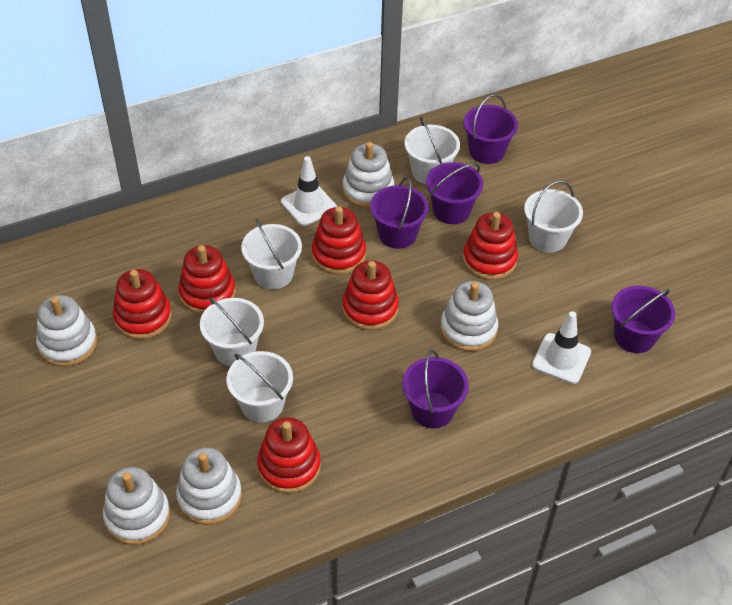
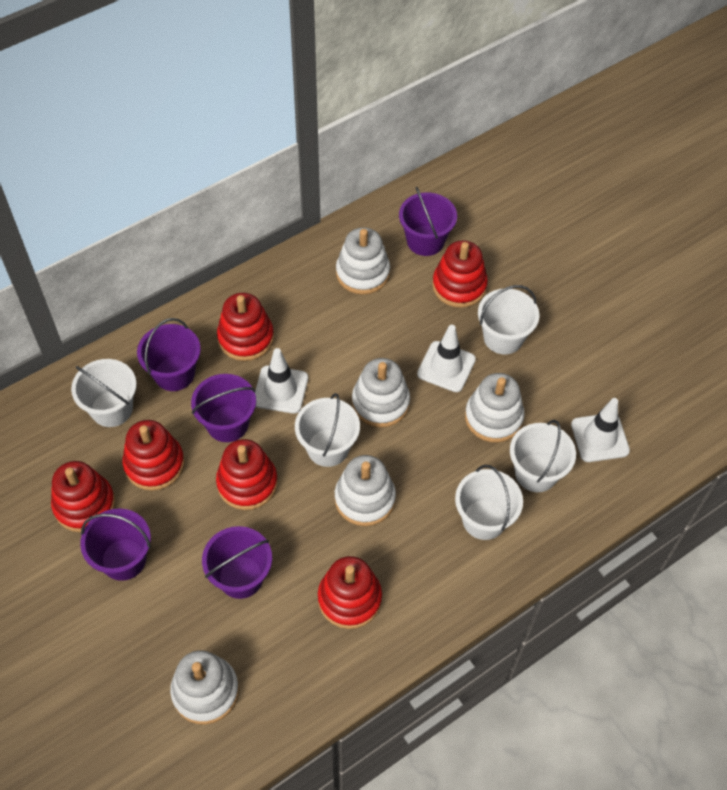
white traffic cone: 2 -> 3

